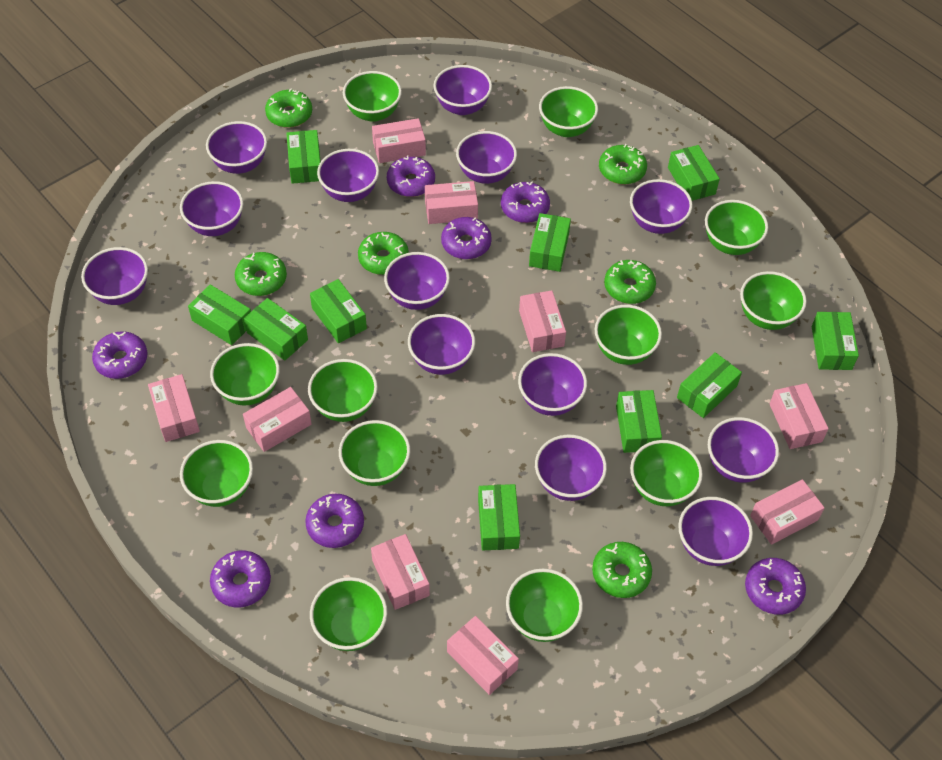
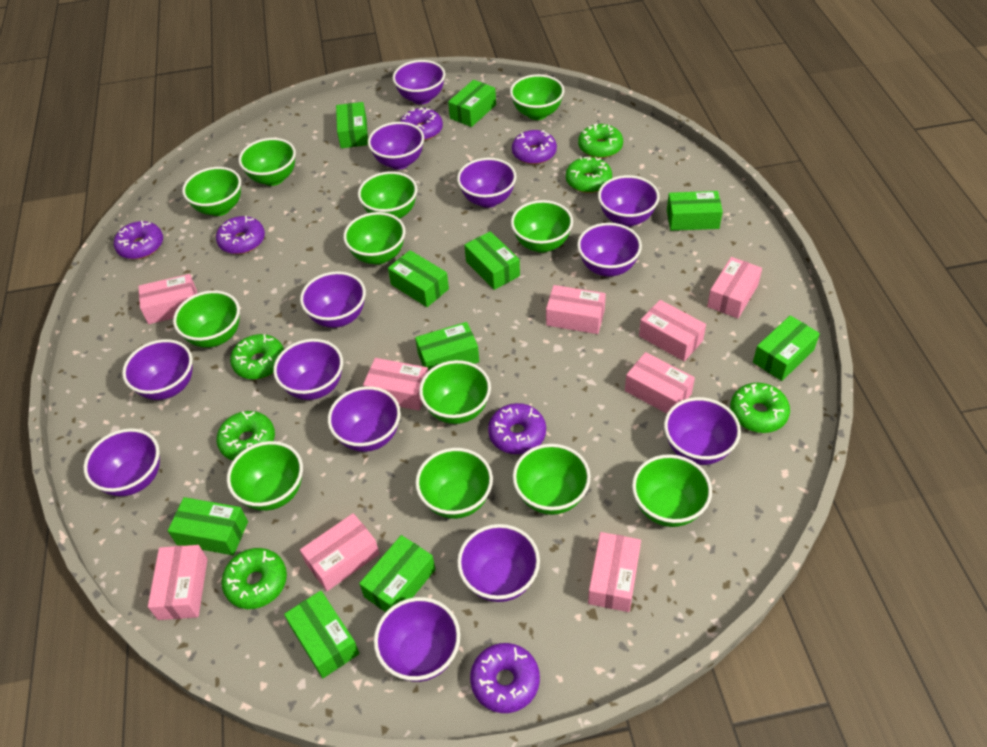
purple donut: 7 -> 6

